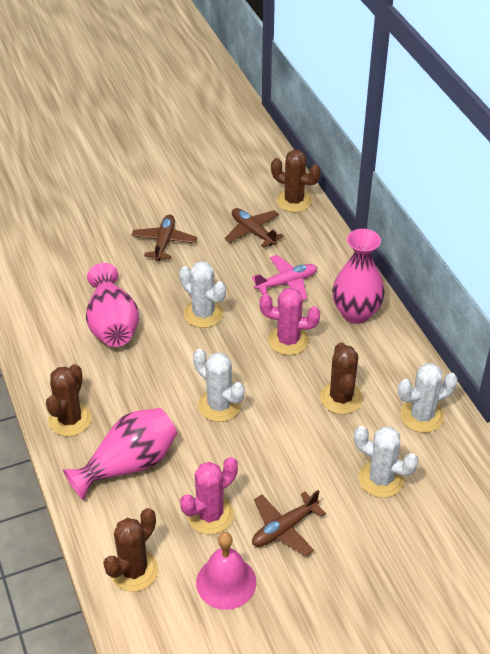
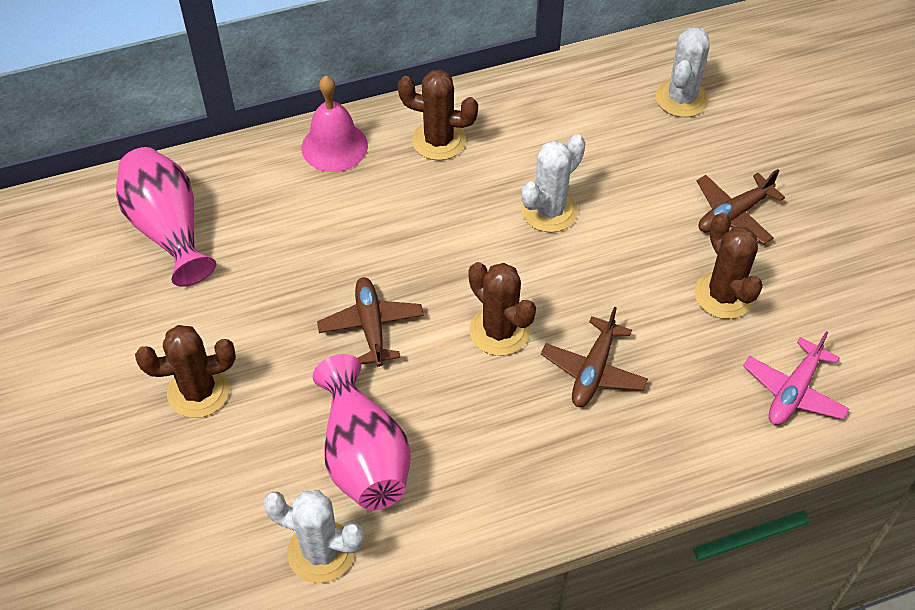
pink cactus: 2 -> 0
pink vase: 3 -> 2
white cactus: 4 -> 3

